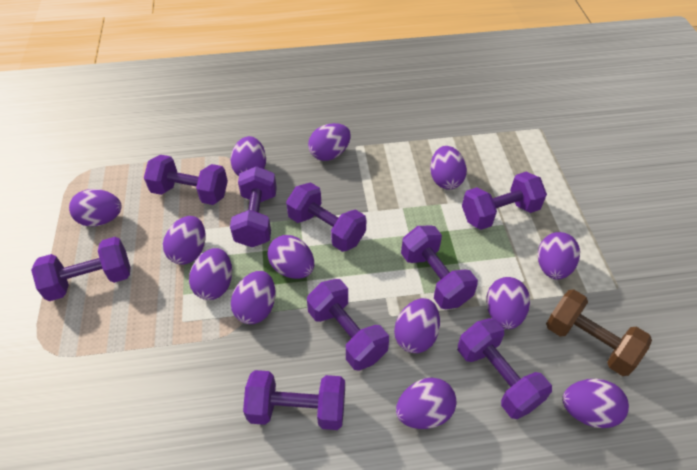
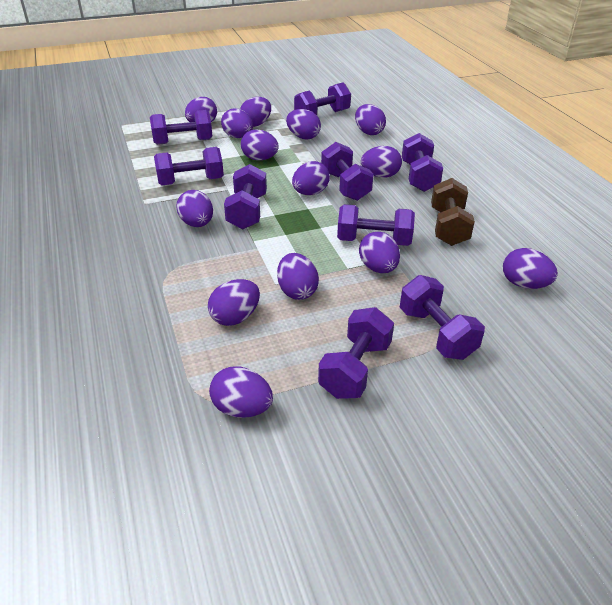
purple egg: 13 -> 14

